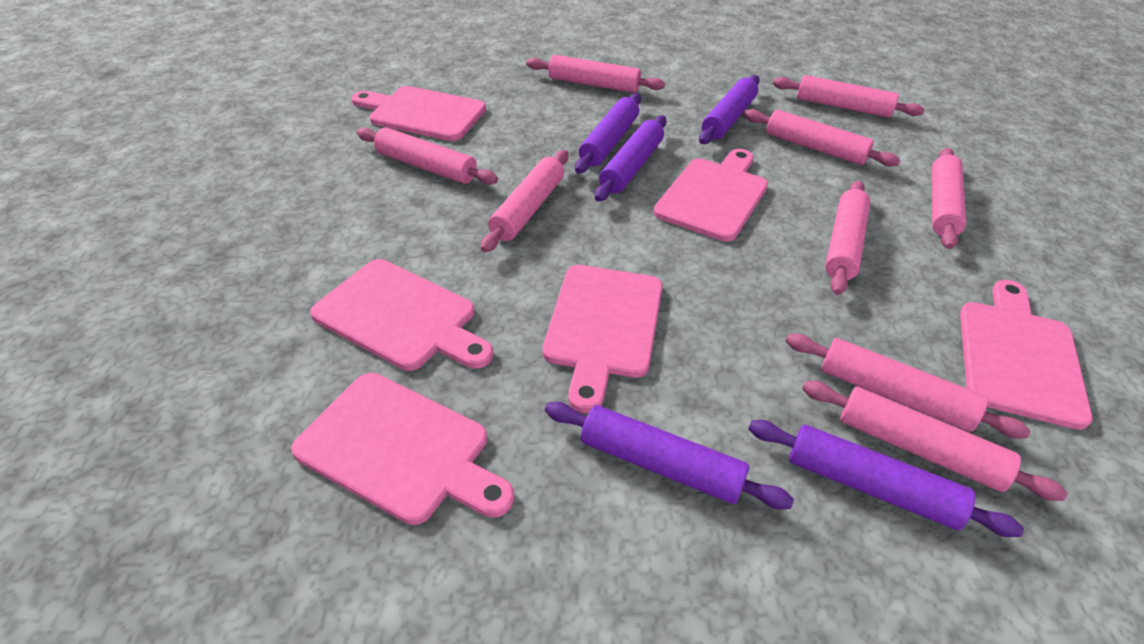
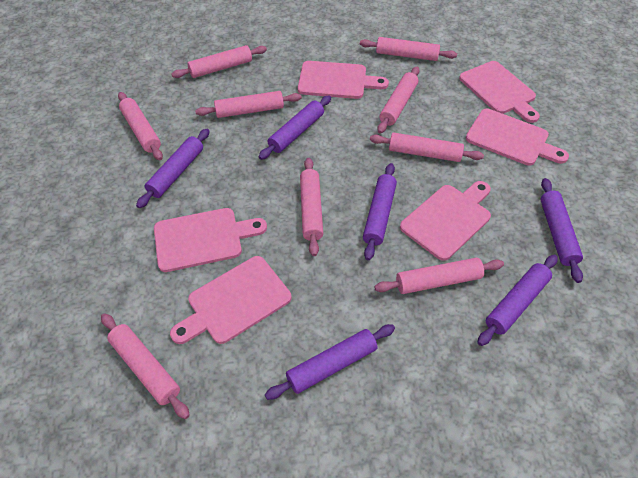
purple rolling pin: 5 -> 6

